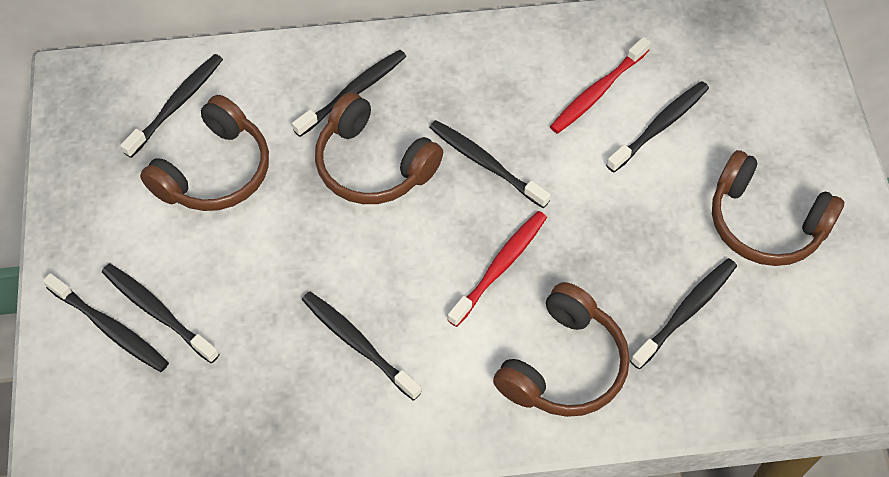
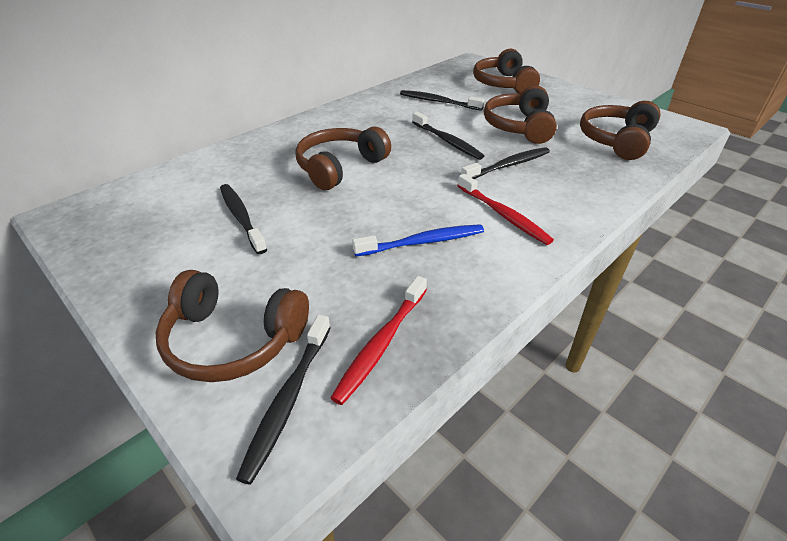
black toothbrush: 8 -> 5
blue toothbrush: 0 -> 1
brown headphones: 4 -> 5

